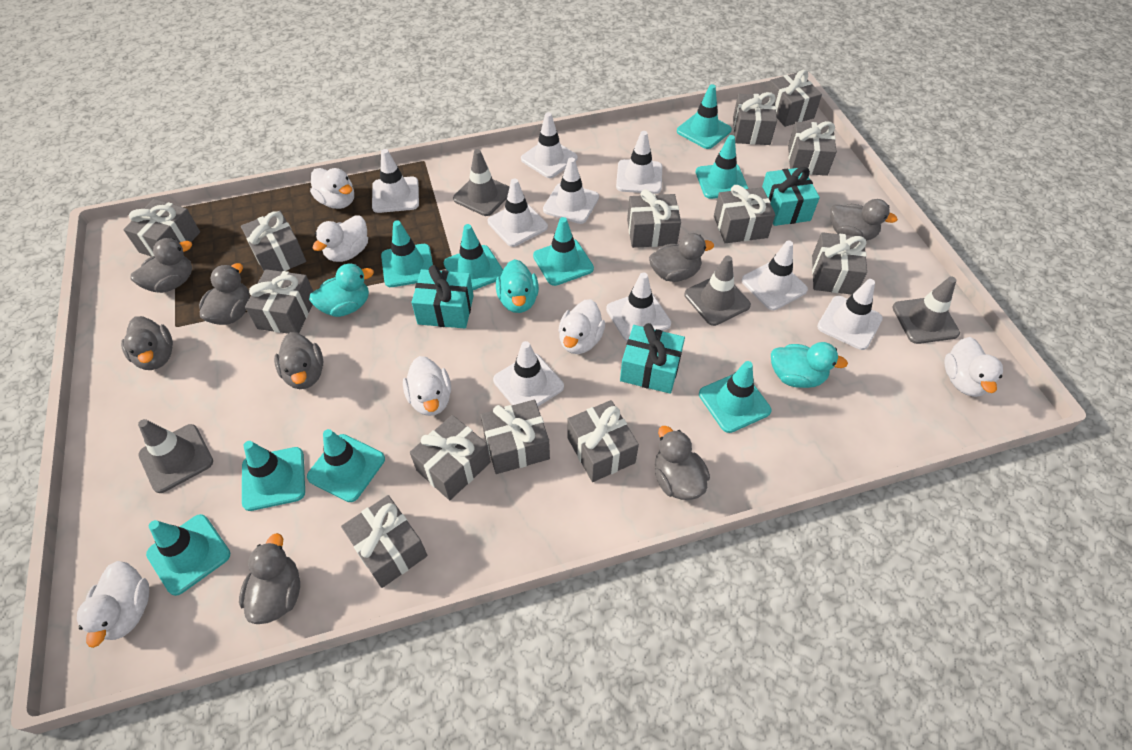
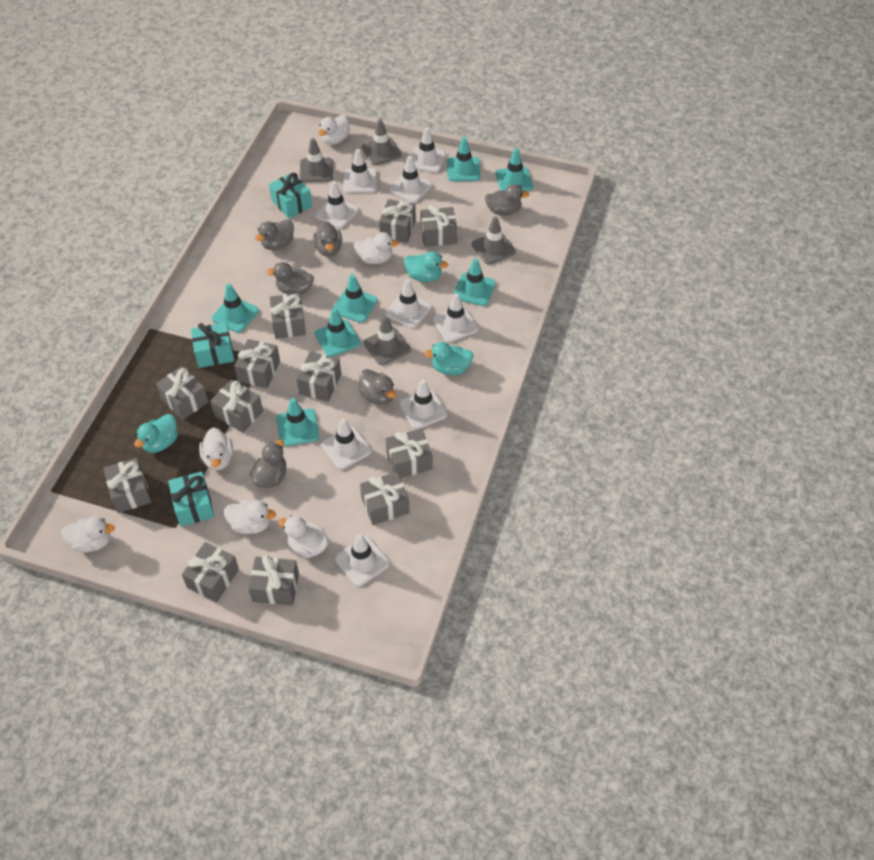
grey duck: 8 -> 6
grey gift: 13 -> 12
turquoise traffic cone: 9 -> 7

